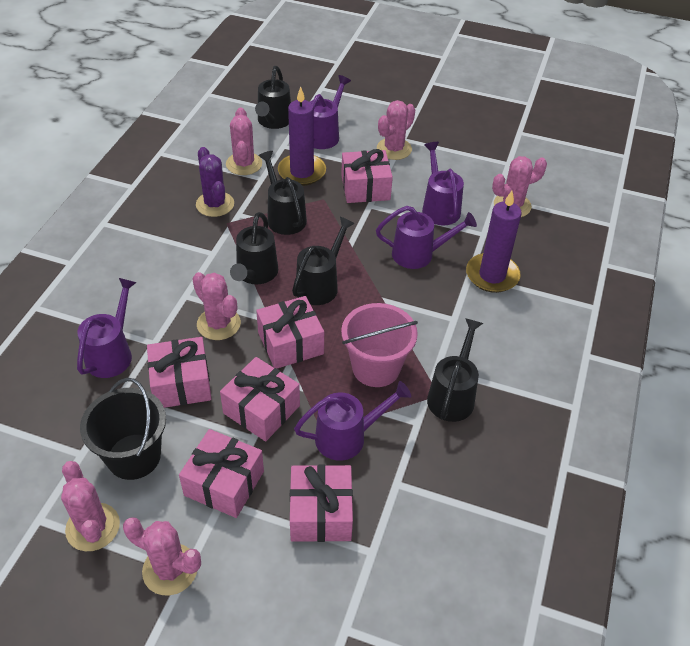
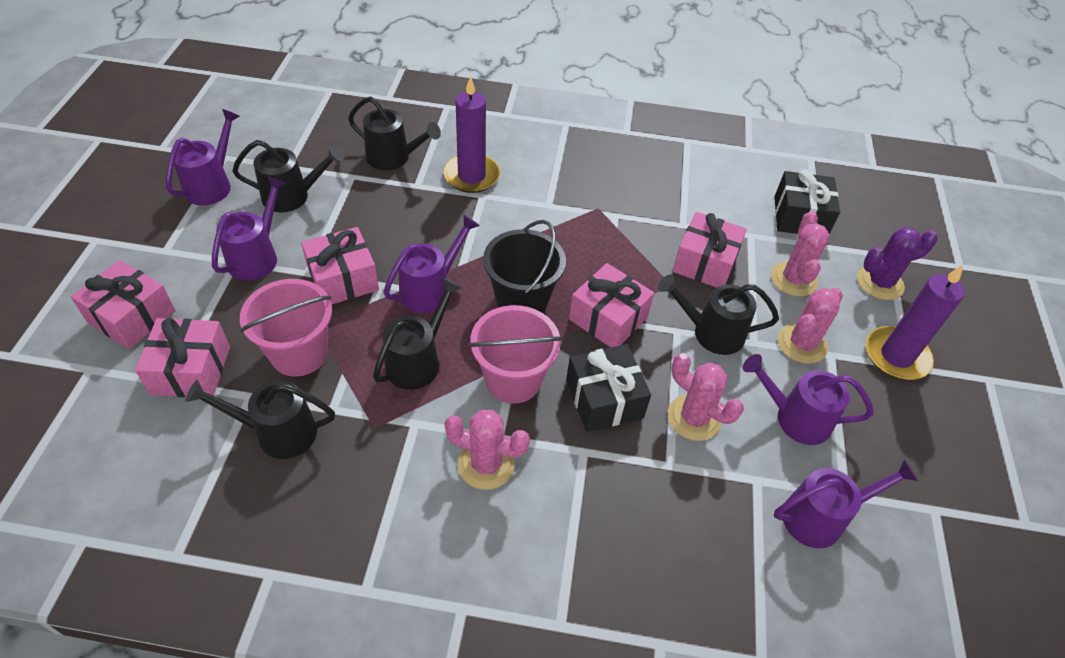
black gift: 0 -> 2
pink bucket: 1 -> 2
pink cactus: 6 -> 4
pink gift: 6 -> 5

